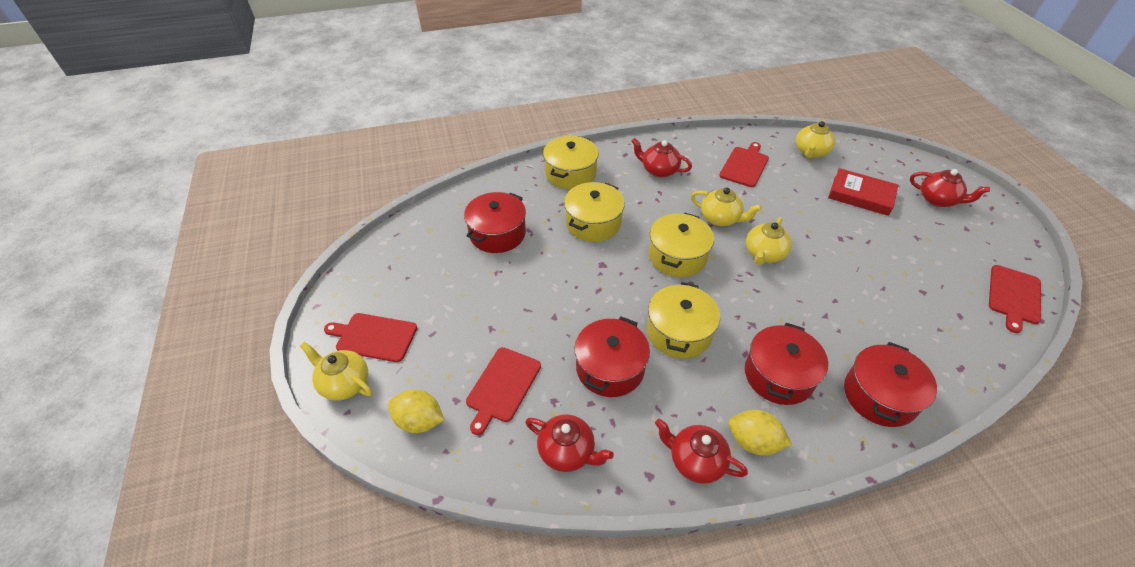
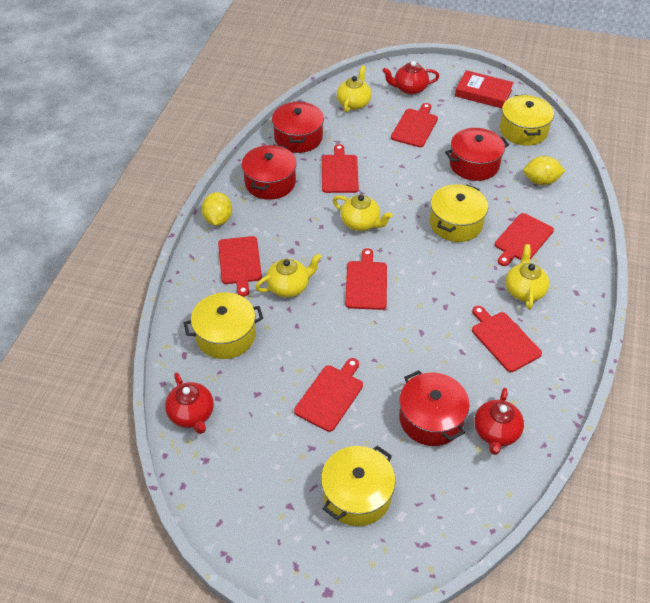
red cutting board: 4 -> 7
red teapot: 4 -> 3

